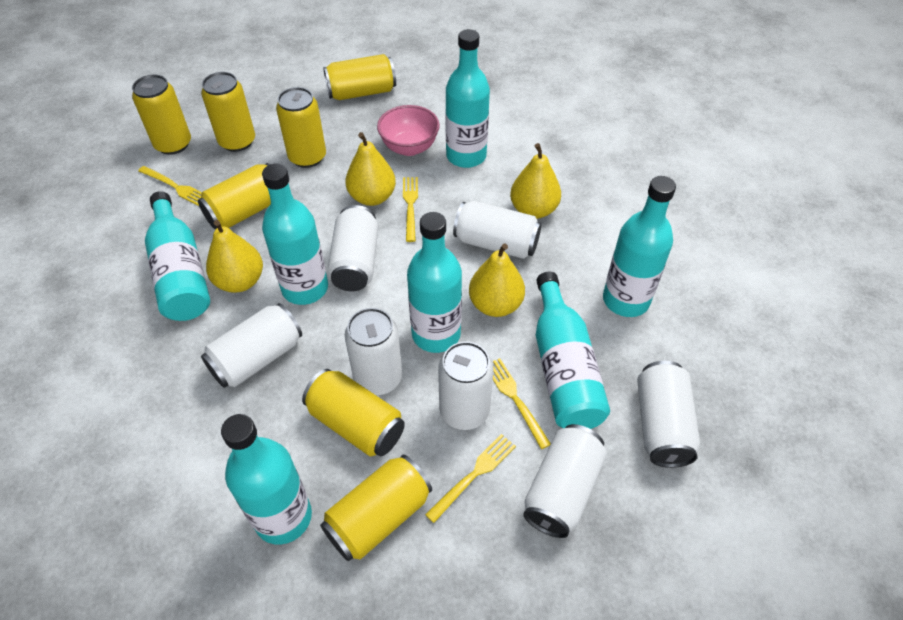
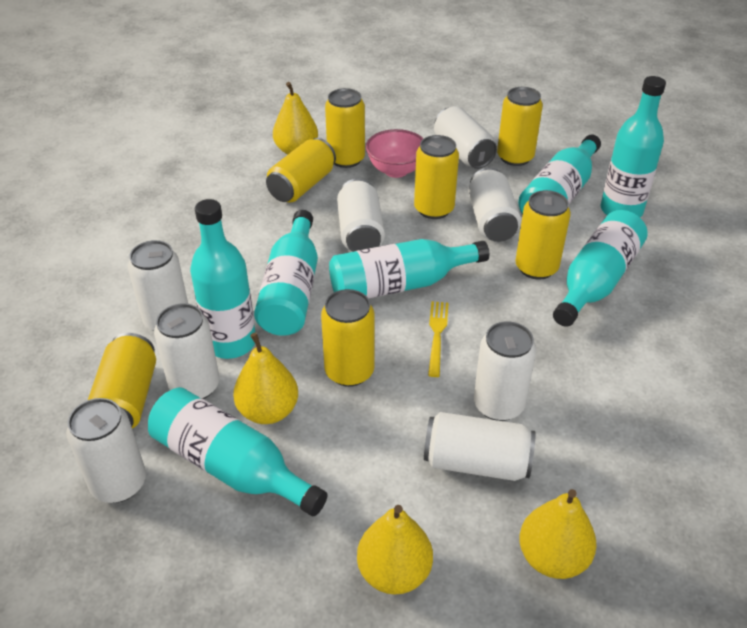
white can: 7 -> 8
yellow fork: 4 -> 1

